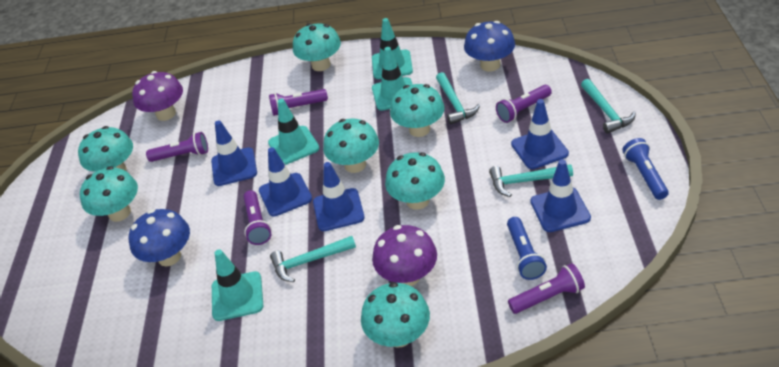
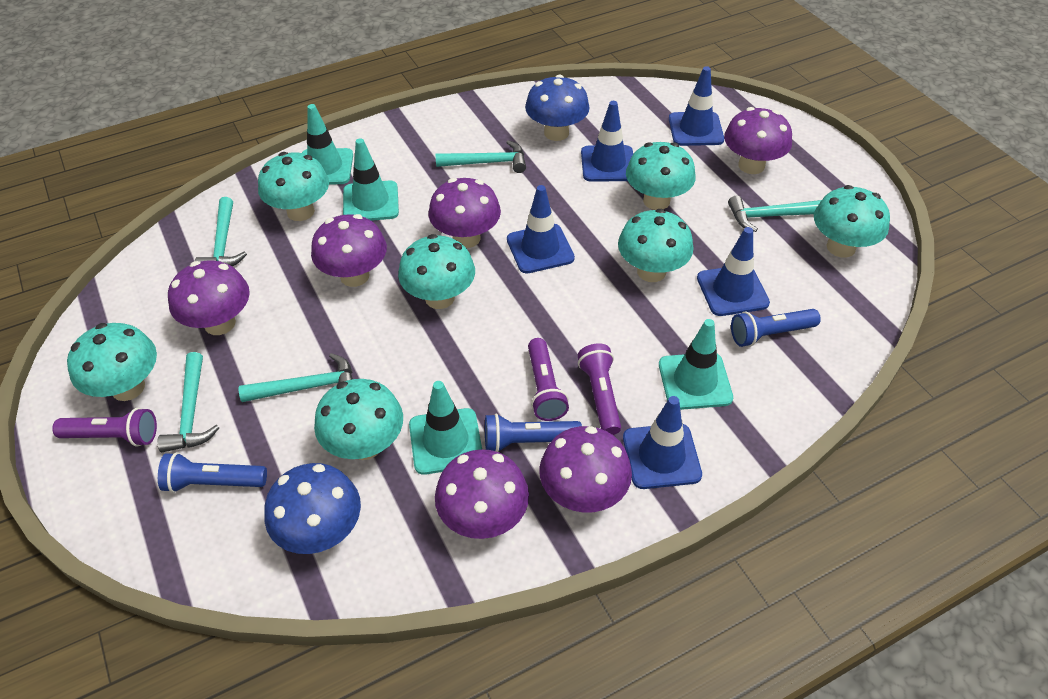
blue flashlight: 2 -> 3
purple flashlight: 5 -> 3
purple mushroom: 2 -> 6
turquoise hammer: 4 -> 5

